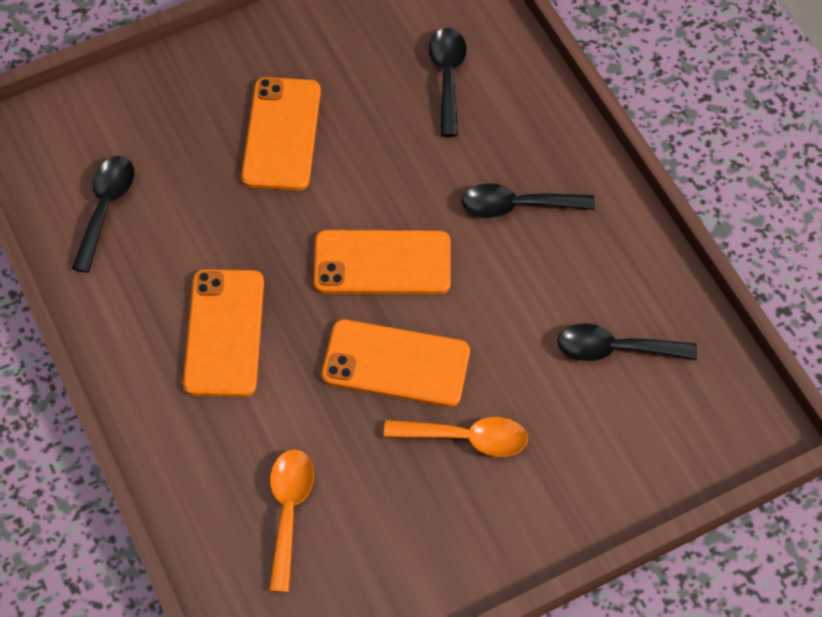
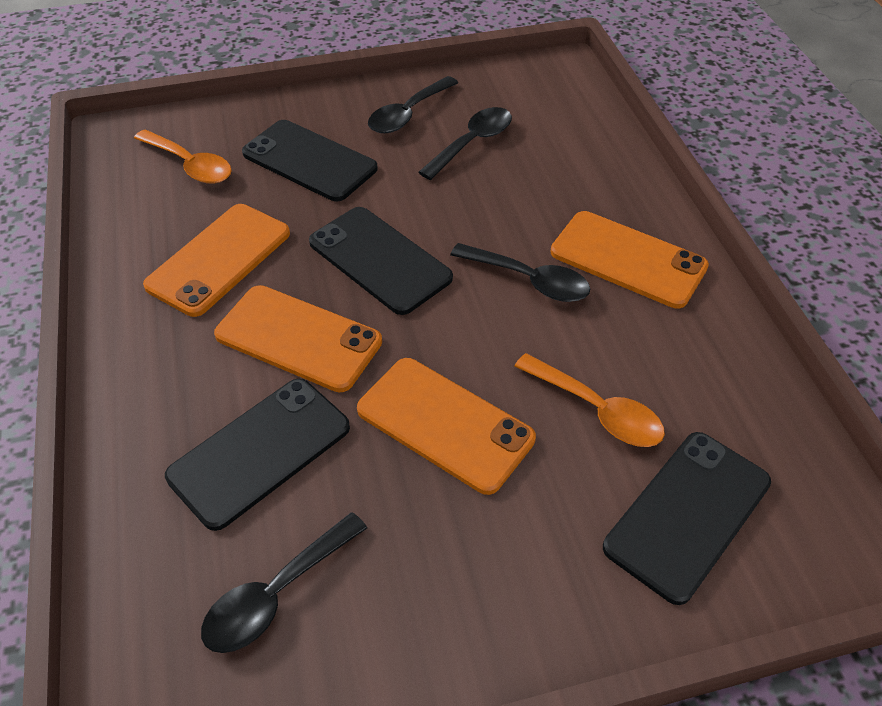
black phone: 0 -> 4

